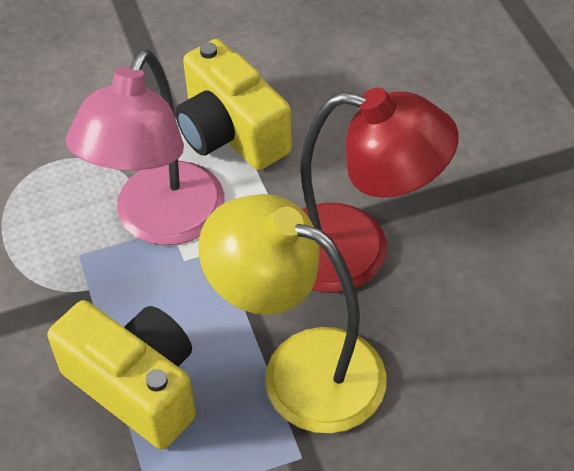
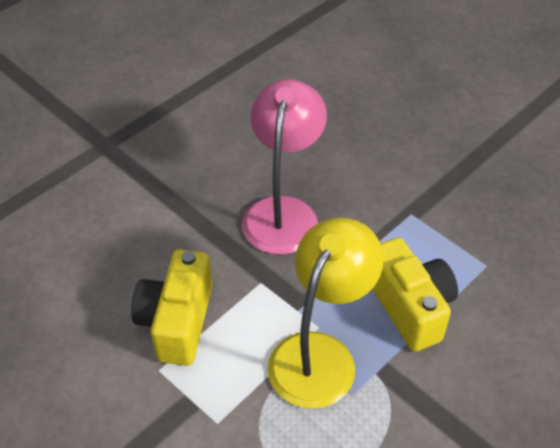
red lamp: 1 -> 0

